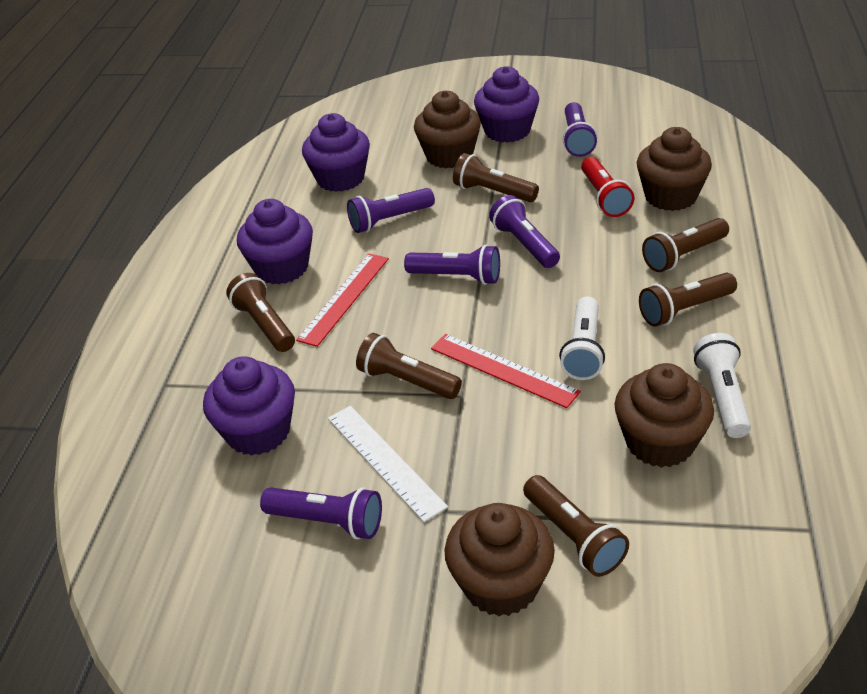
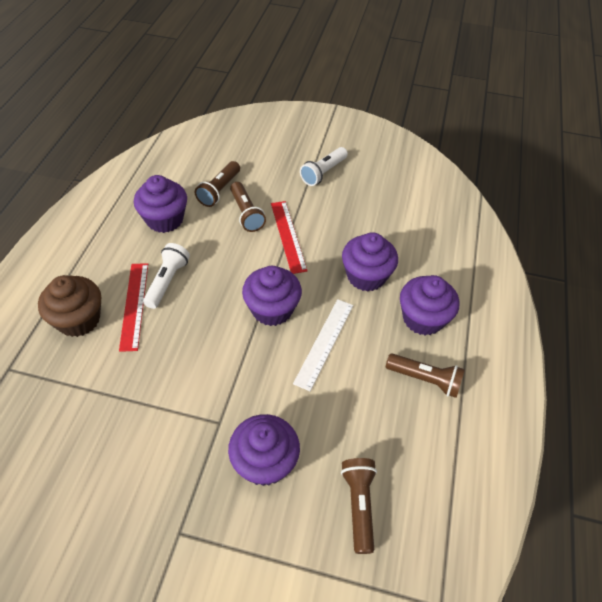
brown cupcake: 4 -> 1
brown flashlight: 6 -> 4
purple cupcake: 4 -> 5
purple flashlight: 5 -> 0
red flashlight: 1 -> 0

